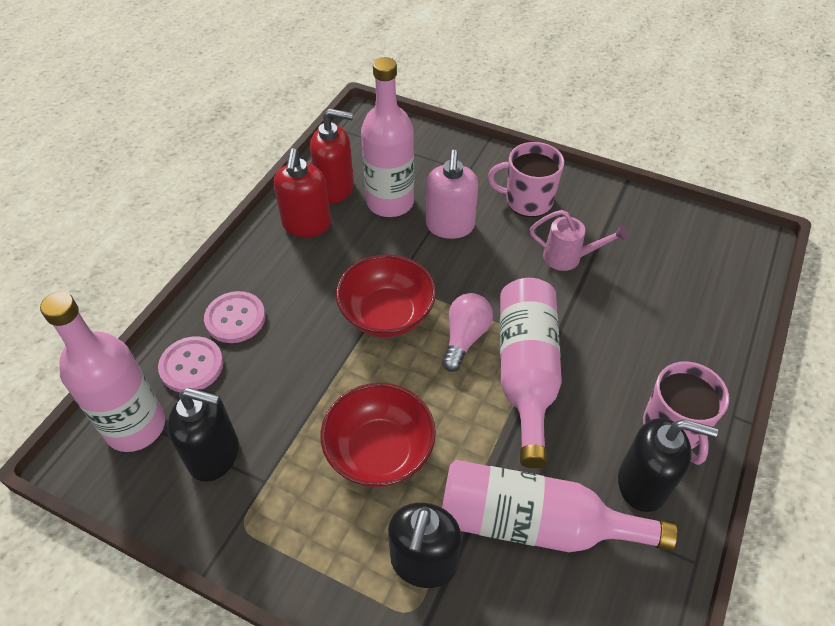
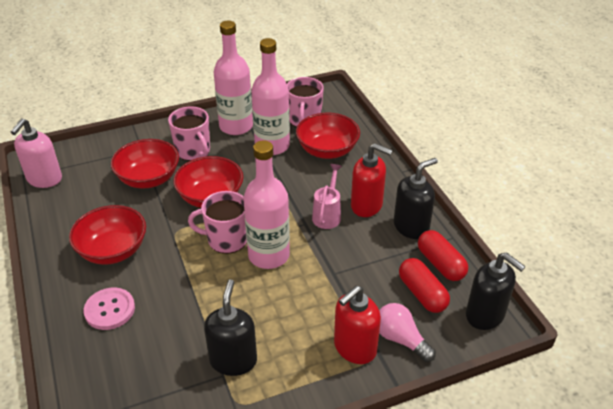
pink bottle: 4 -> 3
pink button: 2 -> 1
pink mug: 2 -> 3
red bowl: 2 -> 4
red capsule: 0 -> 2

